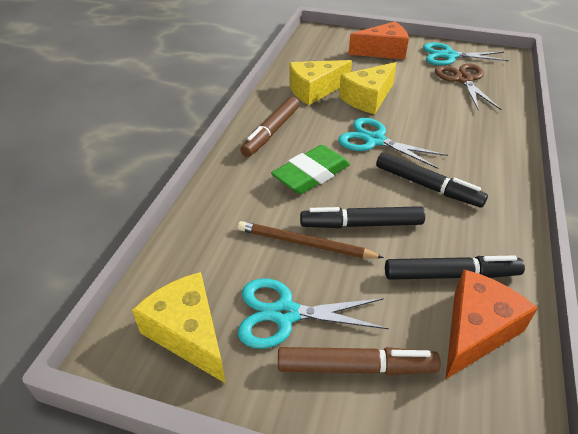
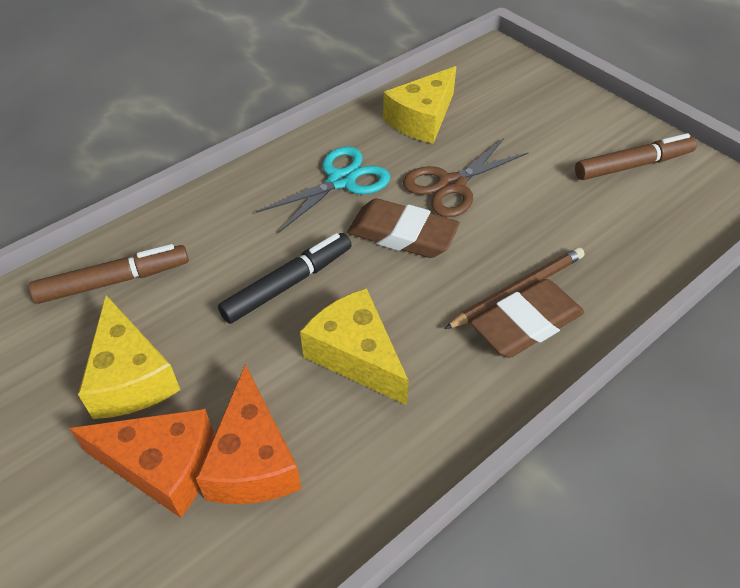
black marker: 3 -> 1
brown eraser: 0 -> 2
green eraser: 1 -> 0
turquoise scissors: 3 -> 1

